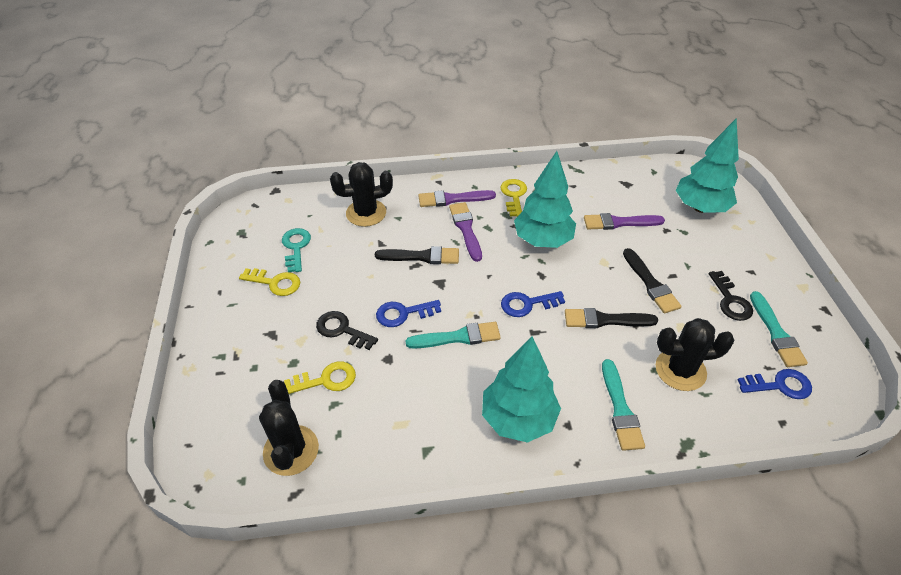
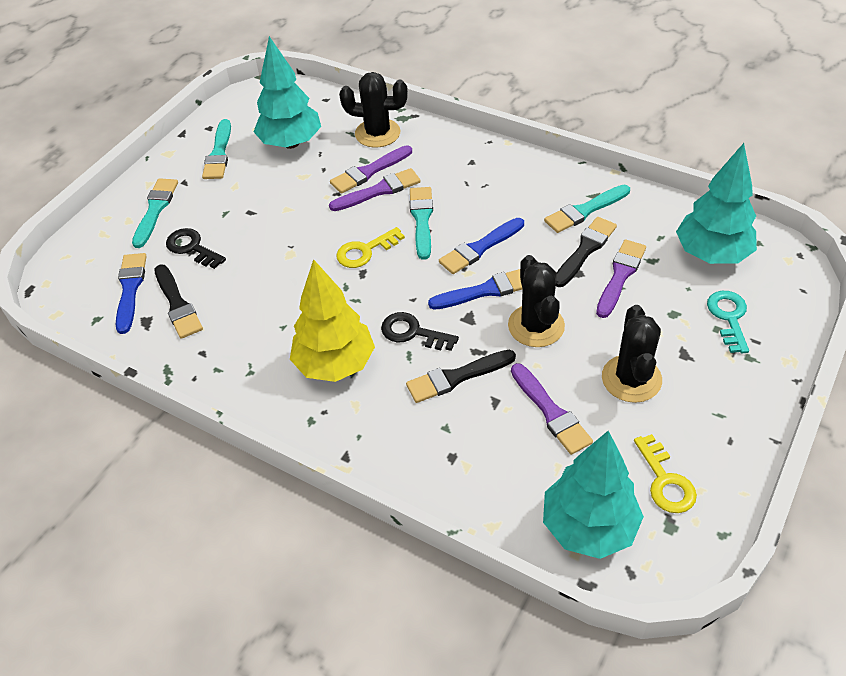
blue brush: 0 -> 3
blue key: 3 -> 0
purple brush: 3 -> 4
turquoise brush: 3 -> 4
yellow key: 3 -> 2
yellow tree: 0 -> 1

